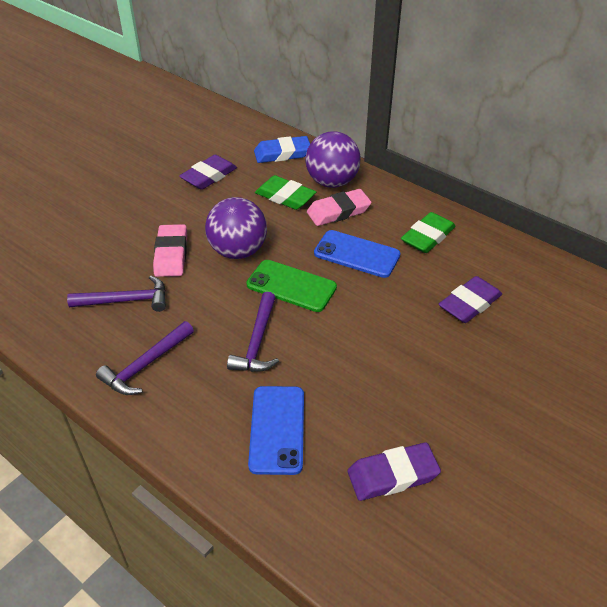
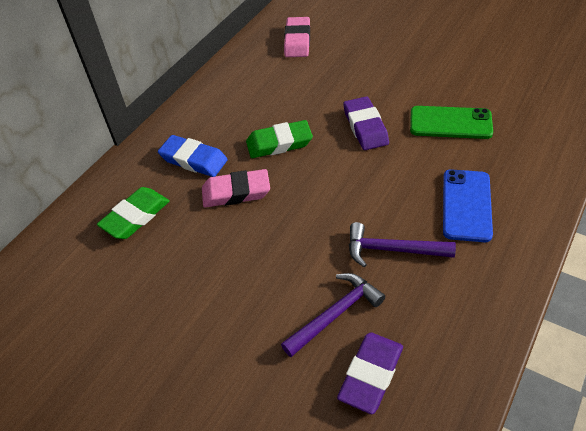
blue phone: 2 -> 1
purple ball: 2 -> 0
purple eraser: 3 -> 2
purple hammer: 3 -> 2

